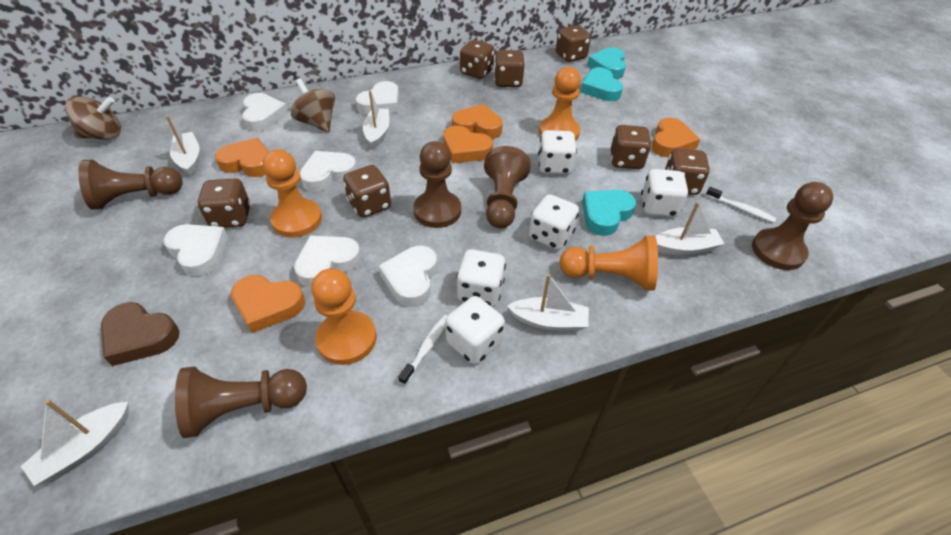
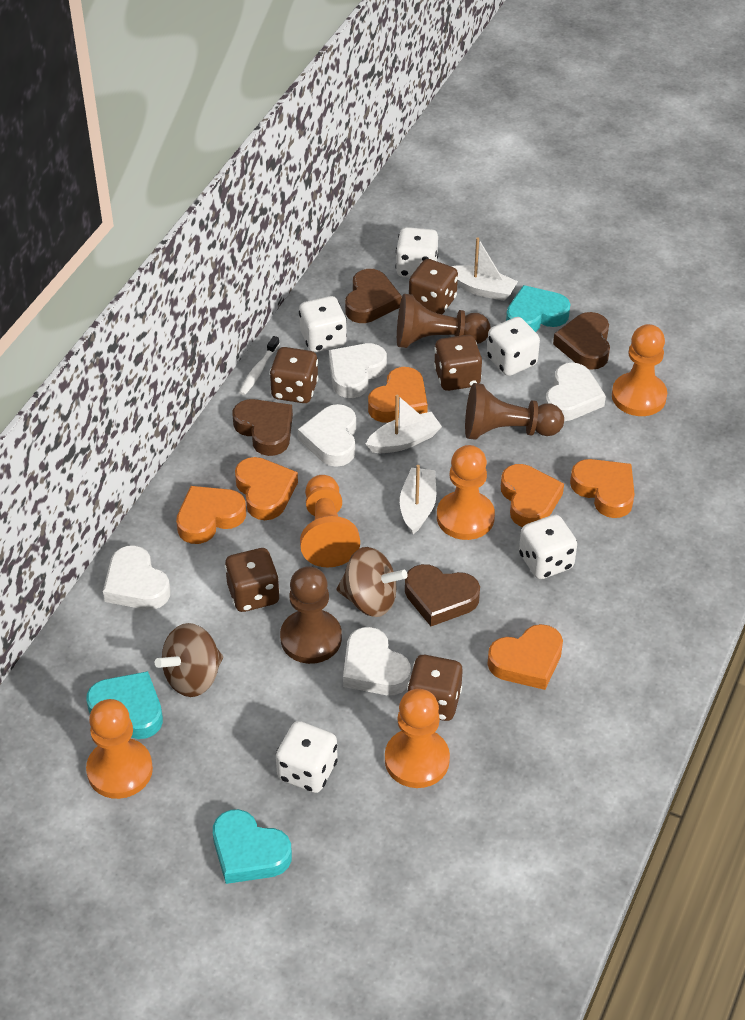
brown dice: 7 -> 5
brown heart: 1 -> 4
brown pawn: 5 -> 3
orange heart: 5 -> 6
orange pawn: 4 -> 5
white boat: 5 -> 3
white heart: 6 -> 5
white toothbrush: 2 -> 1

